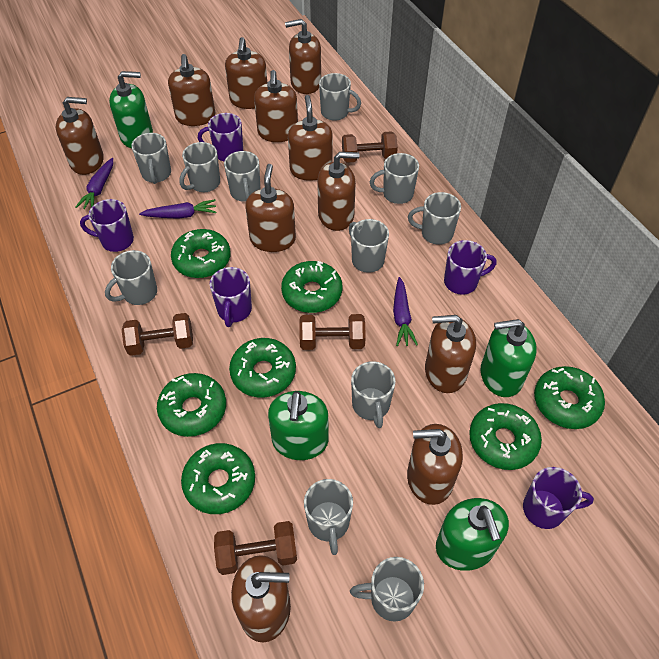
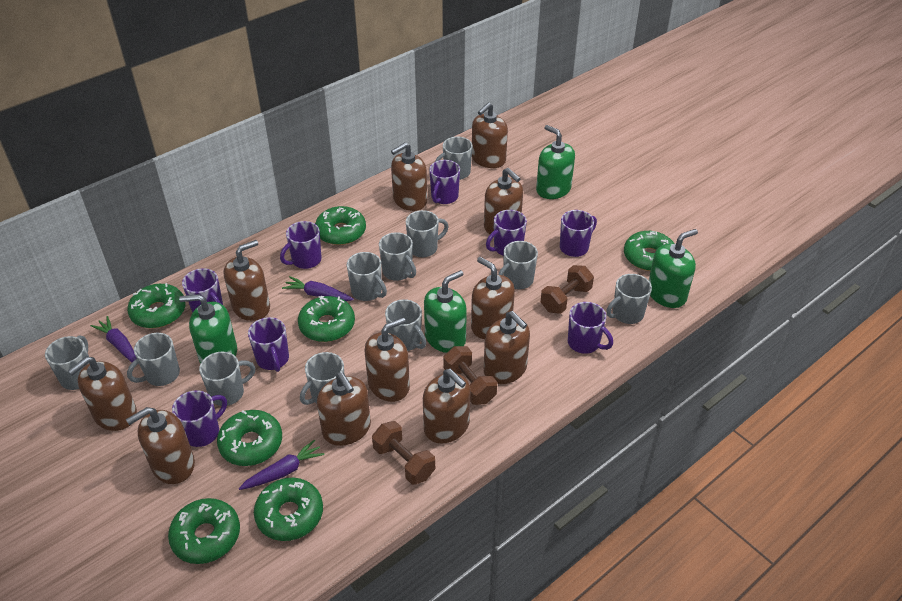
brown dumbbell: 4 -> 3
purple mug: 5 -> 8

